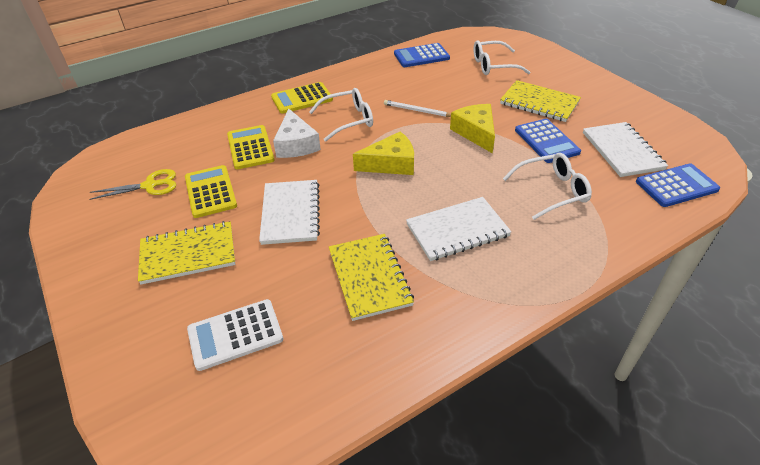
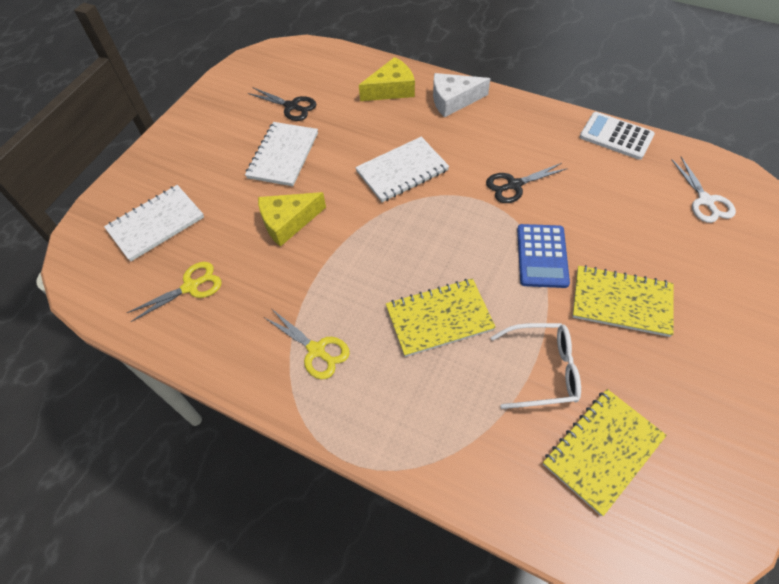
black scissors: 0 -> 2
blue calculator: 3 -> 1
white glasses: 3 -> 1
white pencil: 1 -> 0
white scissors: 0 -> 1
yellow calculator: 3 -> 0
yellow scissors: 1 -> 2

